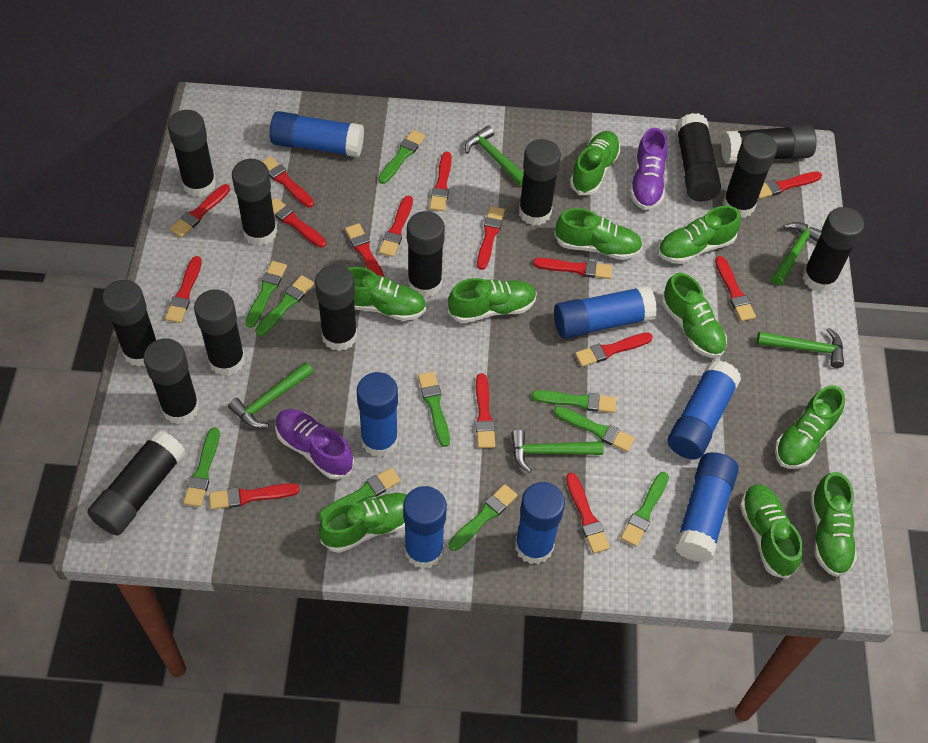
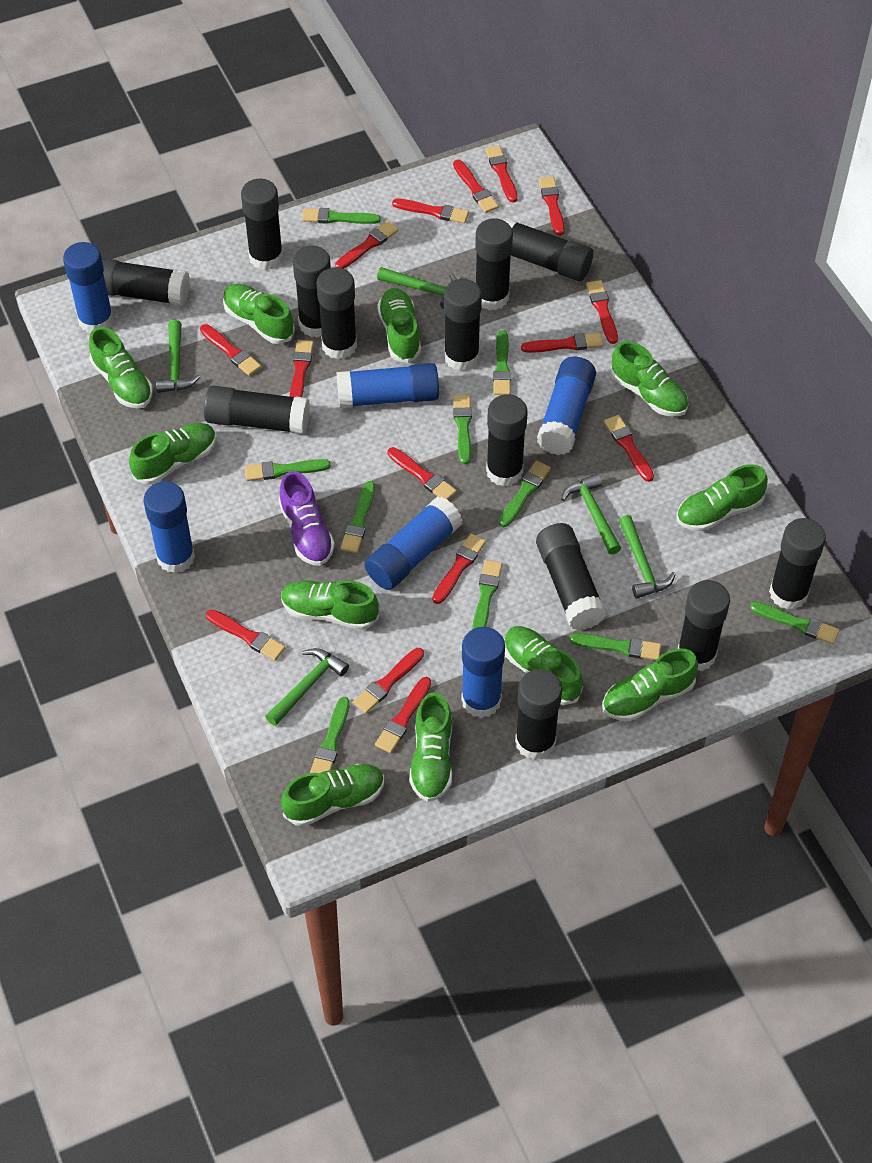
blue glue stick: 7 -> 6
green shoe: 10 -> 11
purple shoe: 2 -> 1

